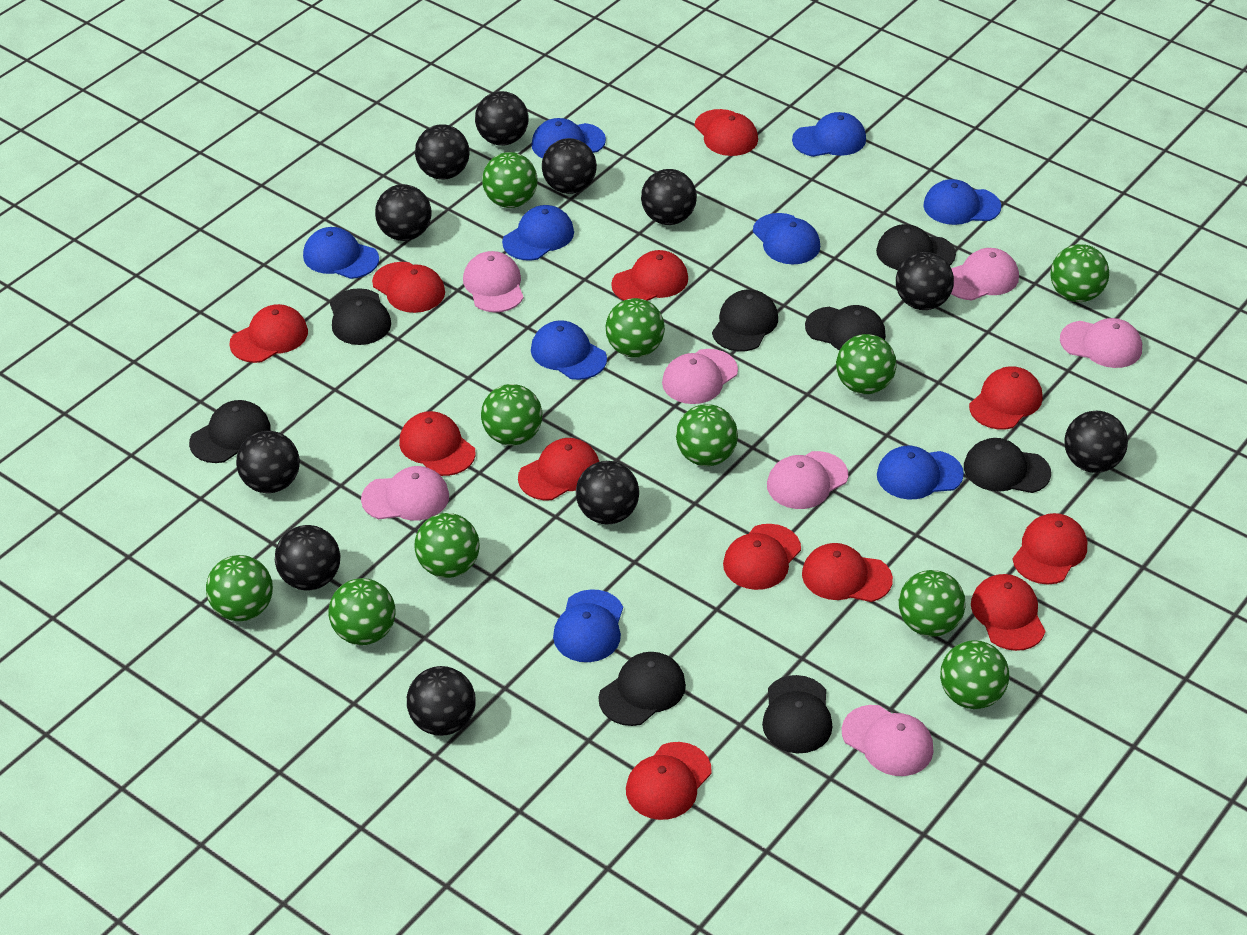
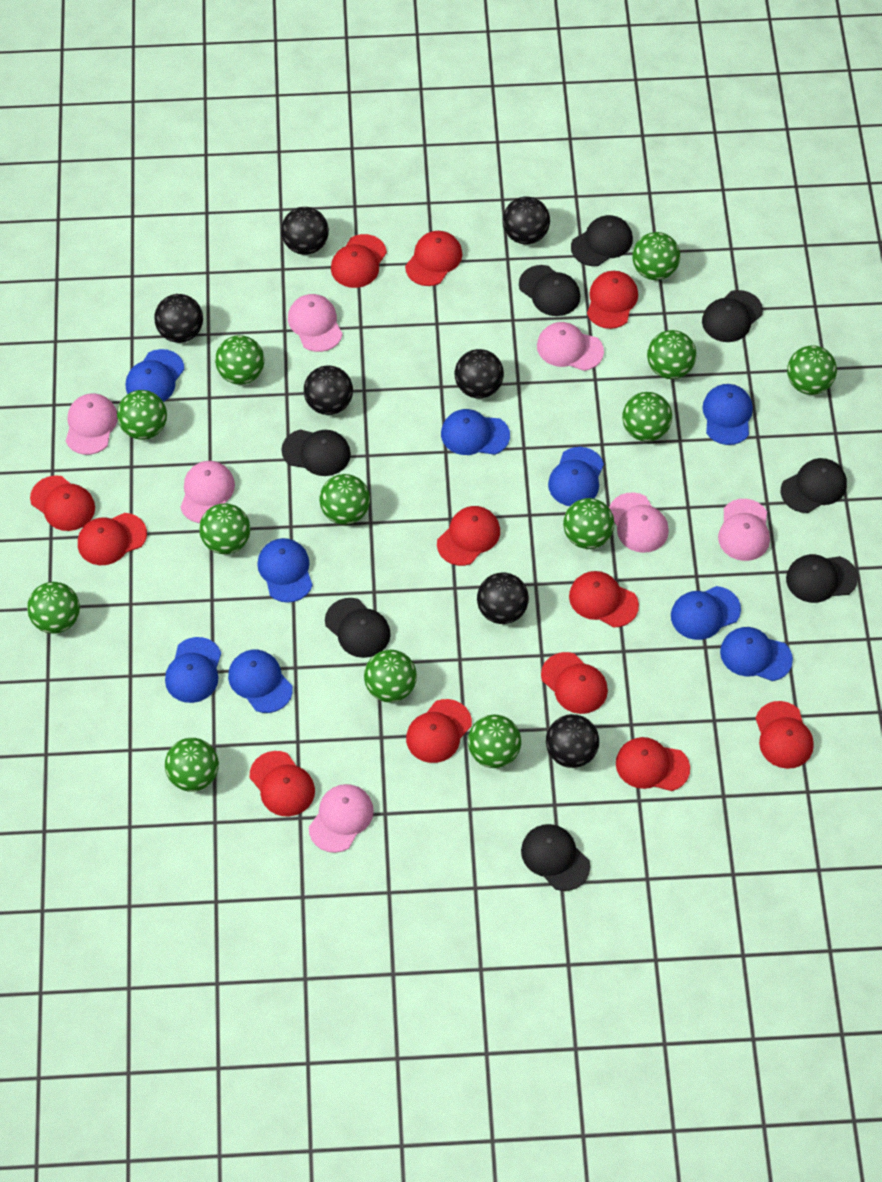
black ball: 11 -> 7
green ball: 11 -> 13

